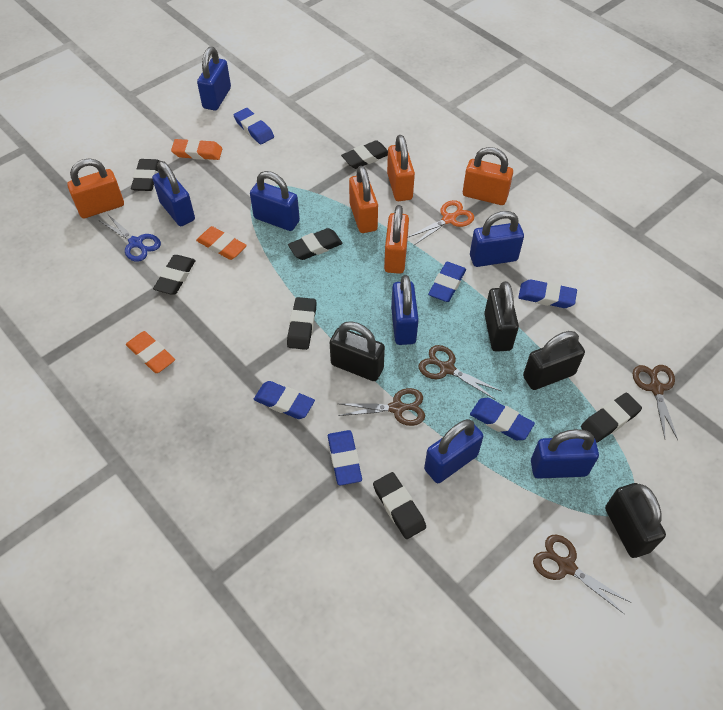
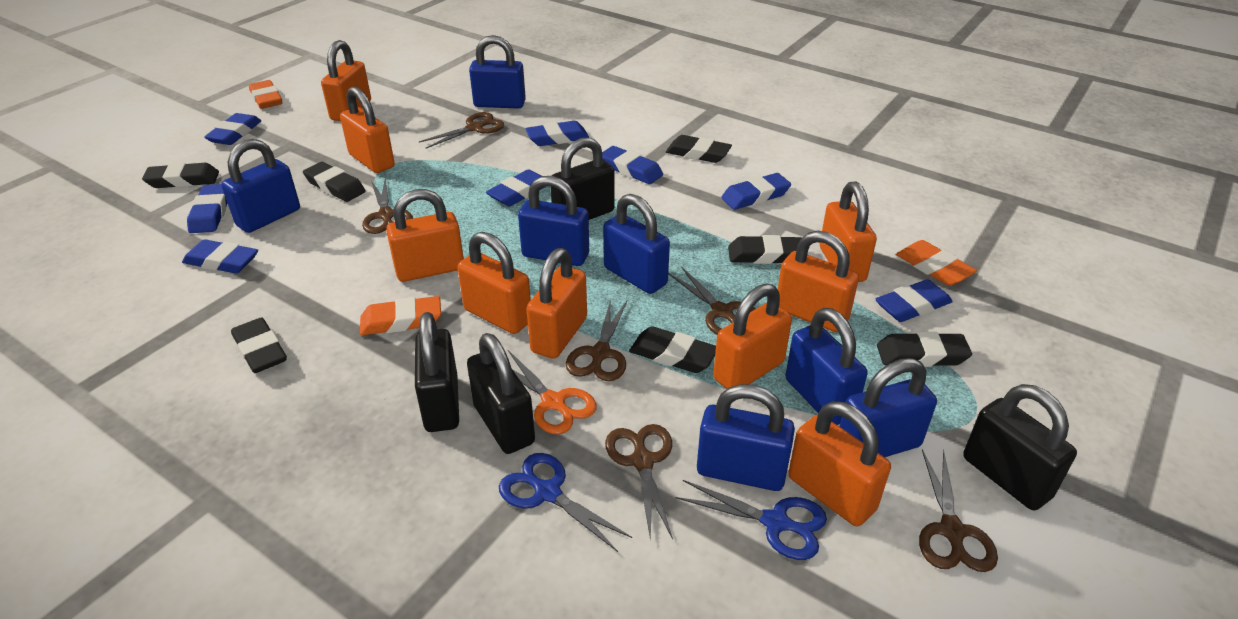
blue eraser: 6 -> 8
blue scissors: 1 -> 2
brown scissors: 4 -> 6
orange padlock: 5 -> 9

